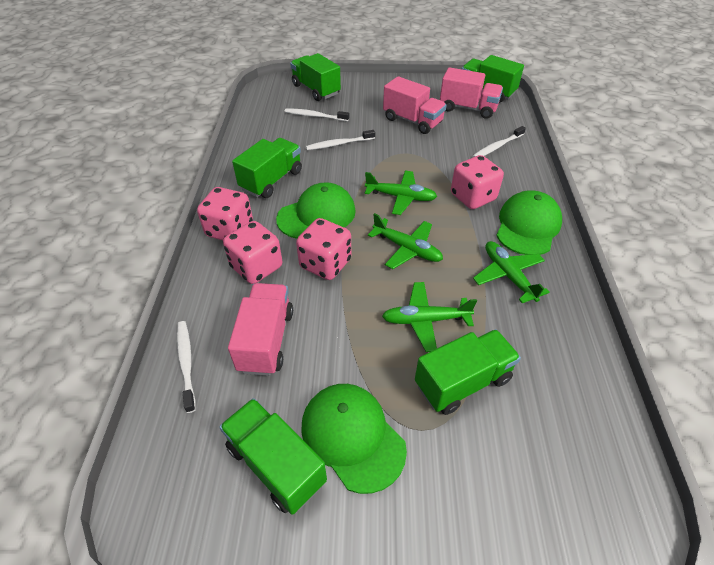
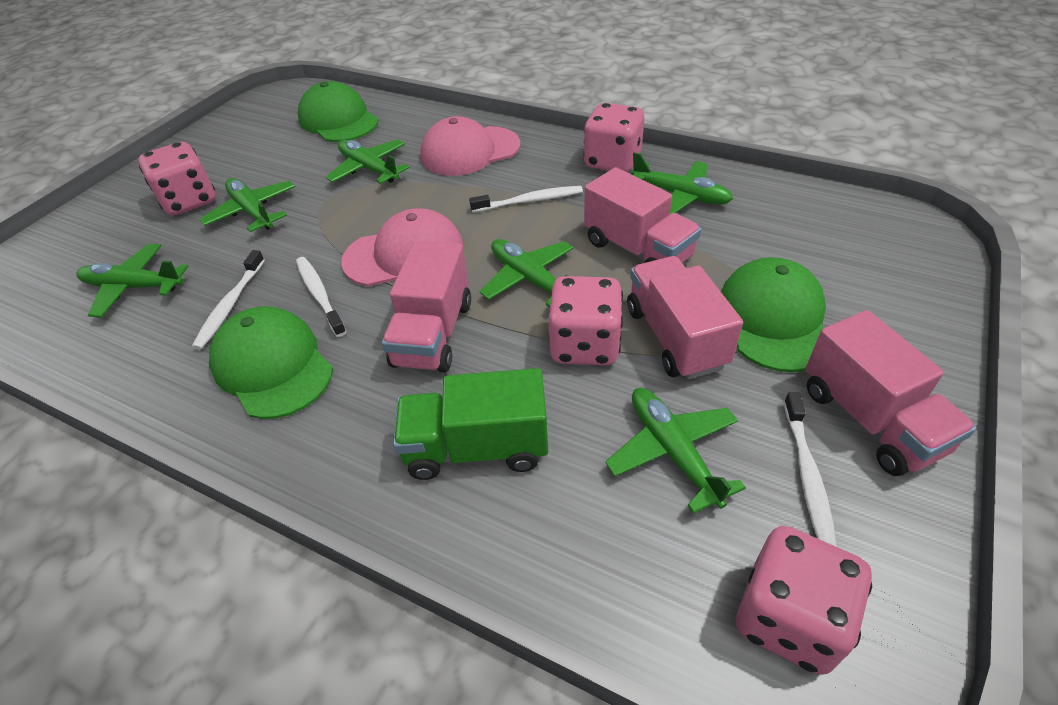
green plane: 4 -> 6
green truck: 5 -> 1
pink cap: 0 -> 2
pink truck: 3 -> 4

